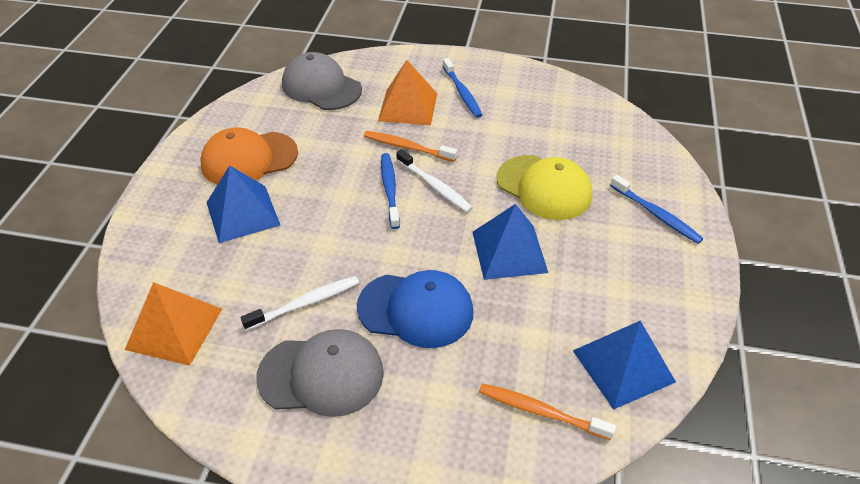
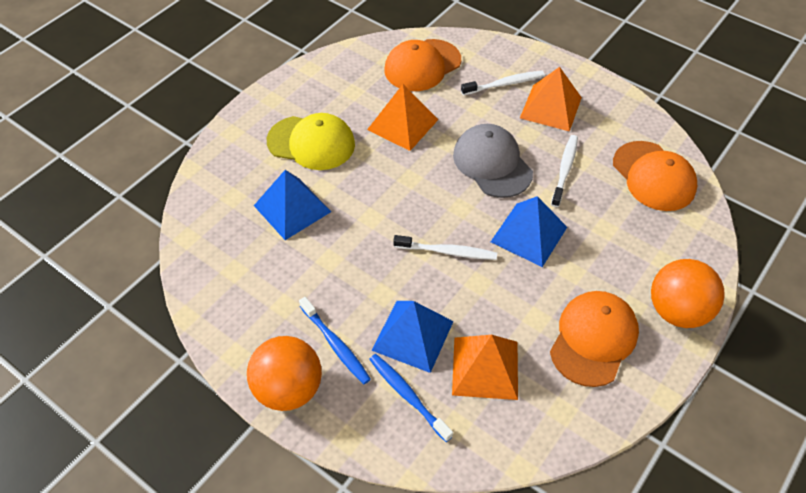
blue cap: 1 -> 0
blue toothbrush: 3 -> 2
grey cap: 2 -> 1
orange ball: 0 -> 2
orange cap: 1 -> 3
orange pyramid: 2 -> 3
orange toothbrush: 2 -> 0
white toothbrush: 2 -> 3

